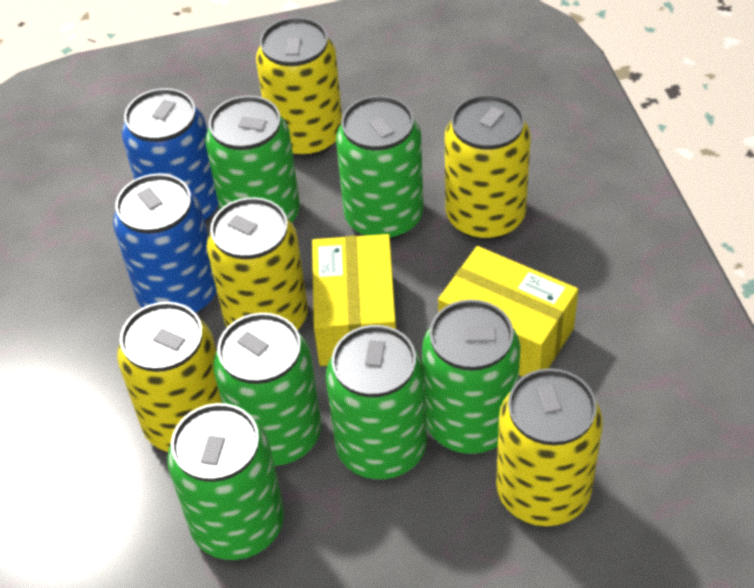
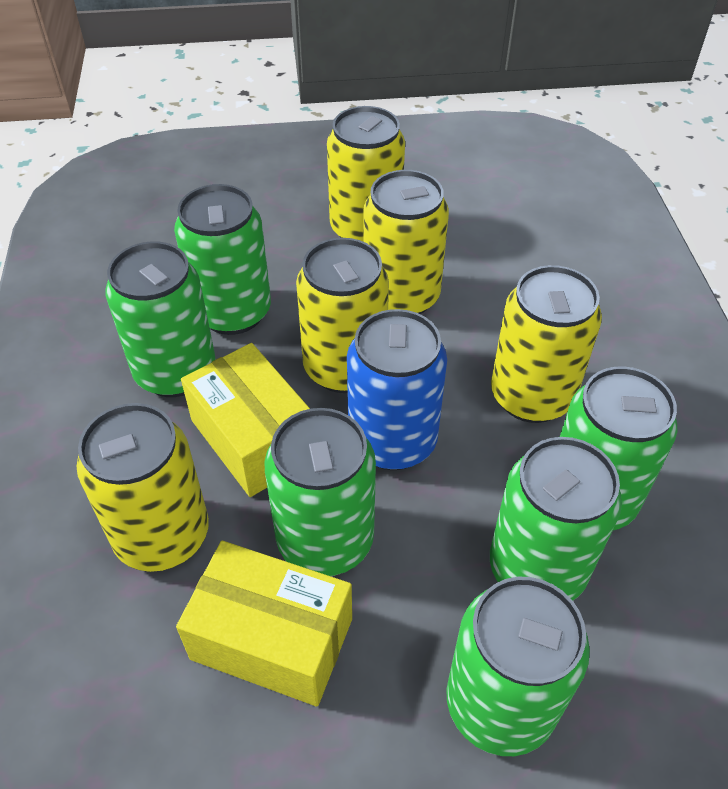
blue can: 2 -> 1

